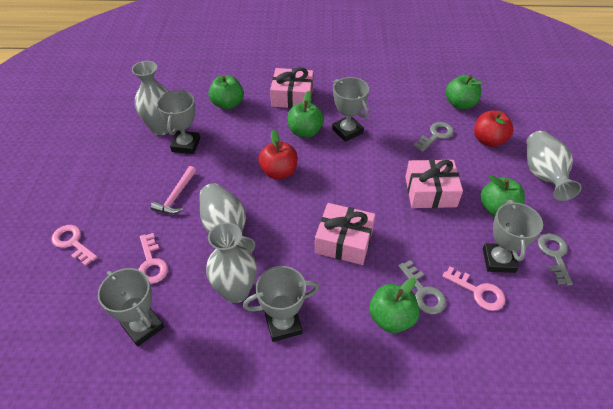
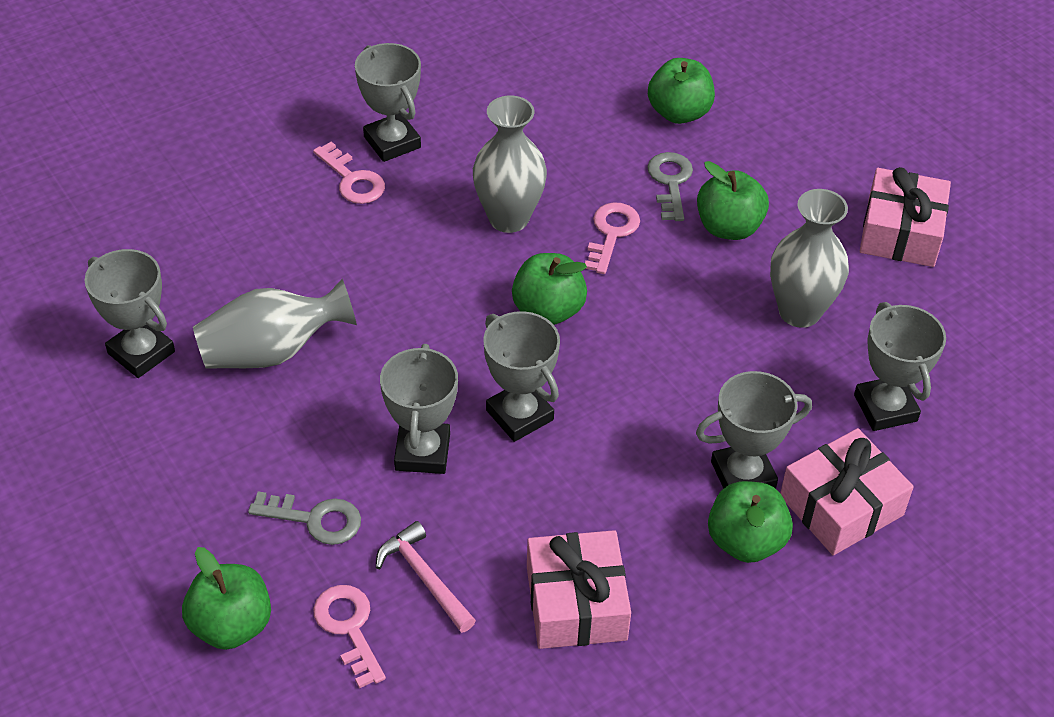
grey key: 3 -> 2
grey trophy: 5 -> 6
grey vase: 4 -> 3
red apple: 2 -> 0

